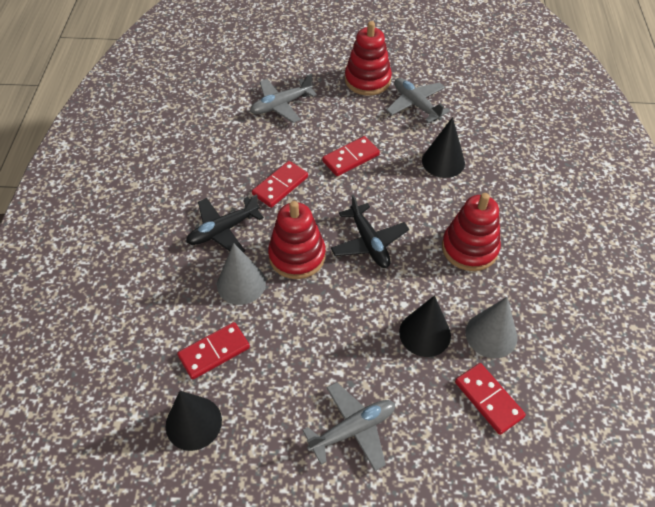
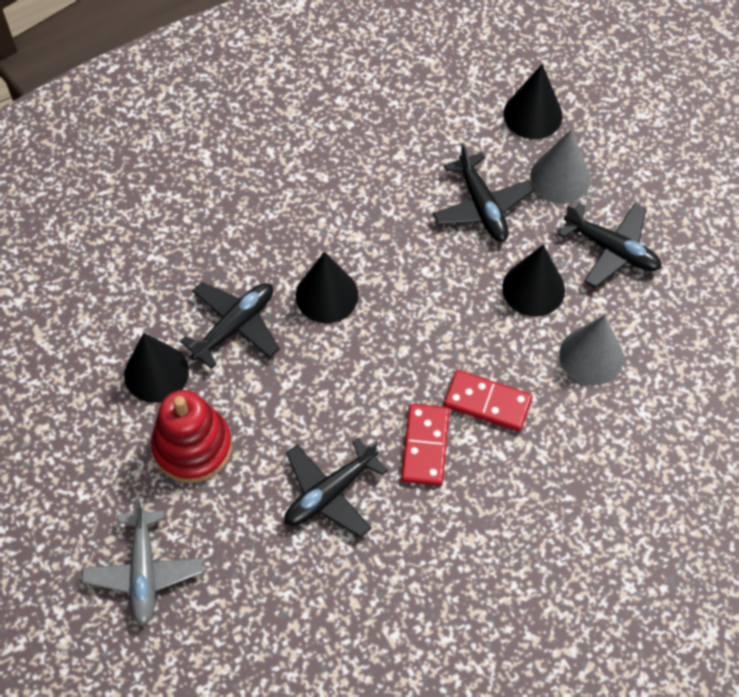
black cone: 3 -> 4
black plane: 2 -> 4
grey plane: 3 -> 1
red domino: 4 -> 2
red stacking toy: 3 -> 1

